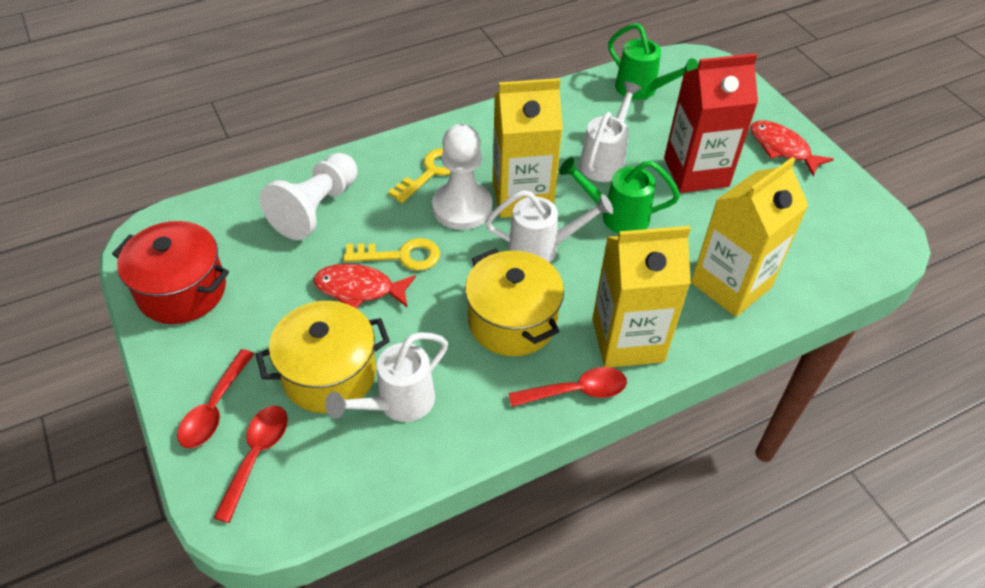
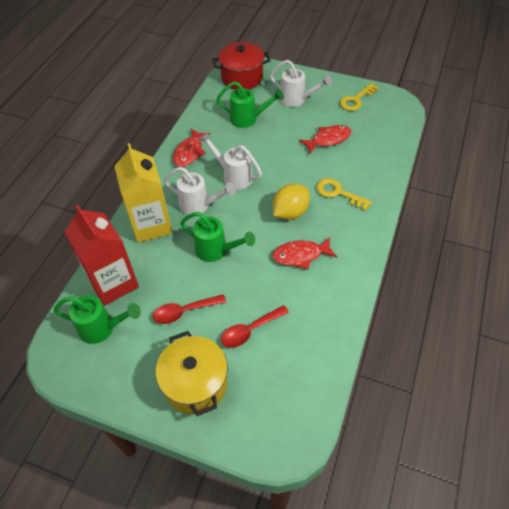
green watering can: 2 -> 3
red fish: 2 -> 3
red spoon: 3 -> 2
white pawn: 2 -> 0
yellow carton: 3 -> 1
yellow lemon: 0 -> 1
yellow pot: 2 -> 1

